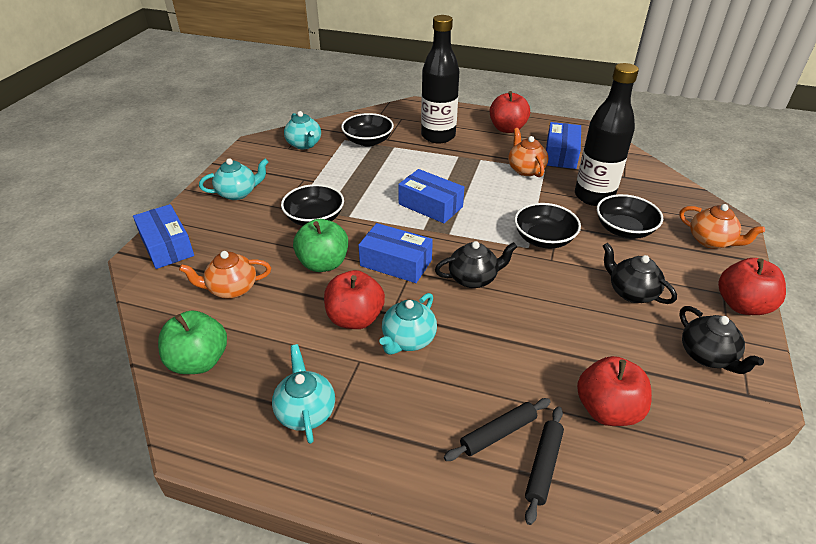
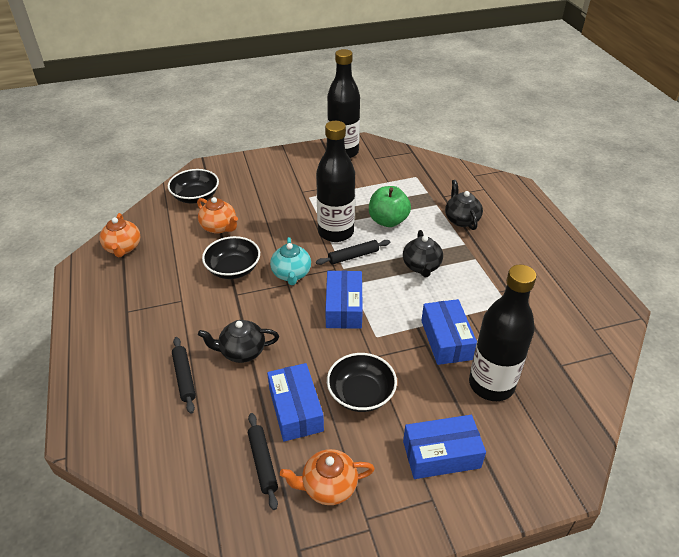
black bottle: 2 -> 3
black bowl: 4 -> 3
black rolling pin: 2 -> 3
green apple: 2 -> 1
red apple: 4 -> 0
turquoise teapot: 4 -> 1

